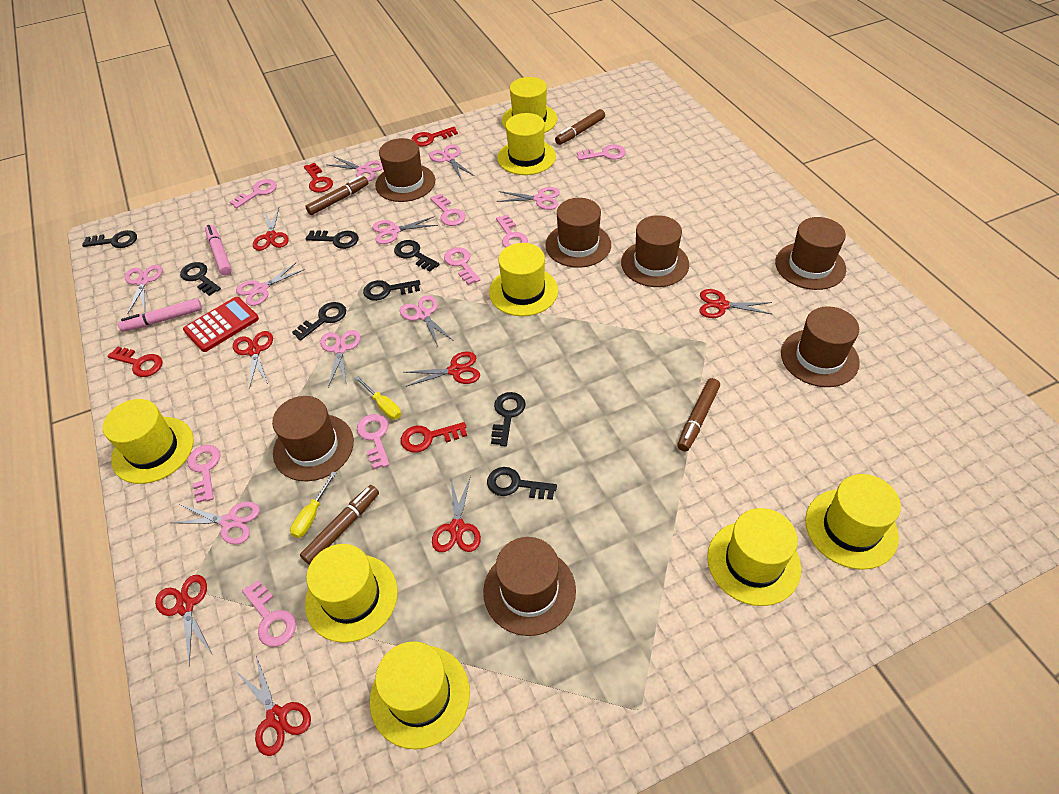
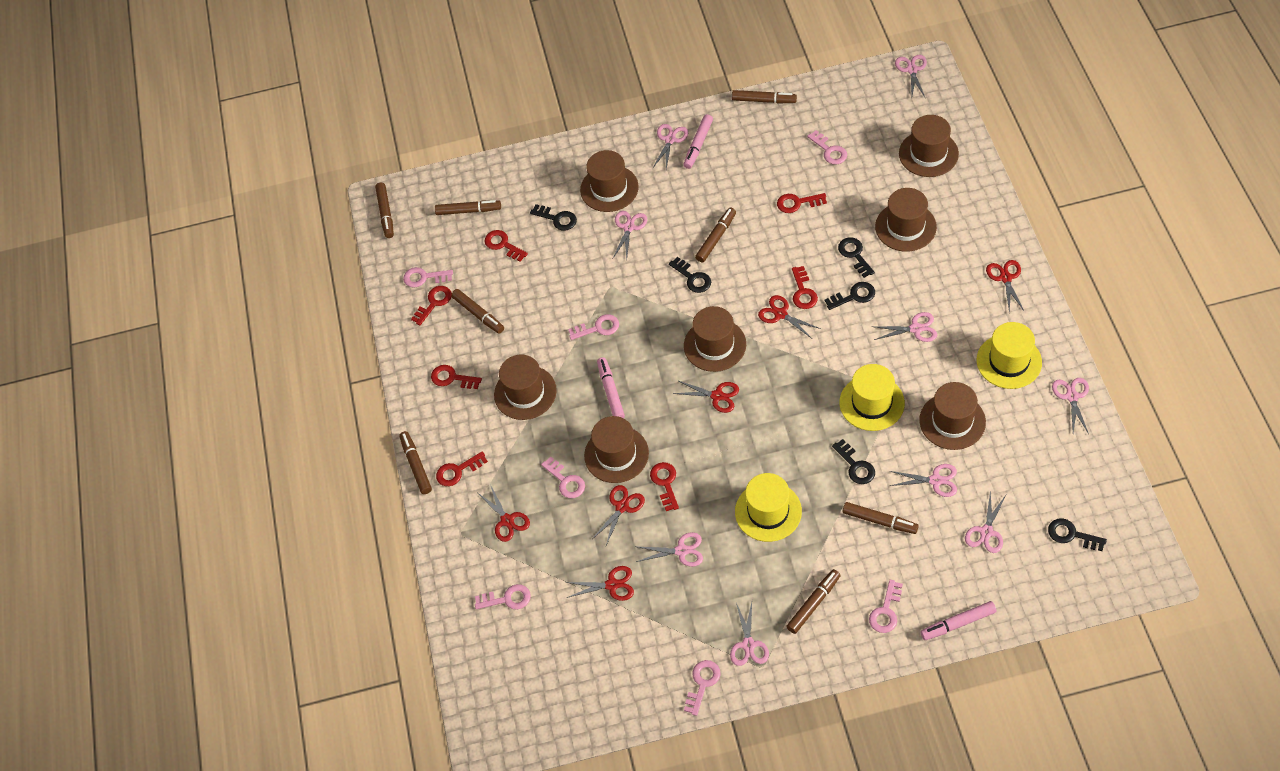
black key: 8 -> 6
brown marker: 4 -> 8
pink key: 8 -> 7
pink marker: 2 -> 3
red calculator: 1 -> 0
red key: 4 -> 7
red scissors: 7 -> 6
yellow hat: 8 -> 3
yellow screwdriver: 2 -> 0

